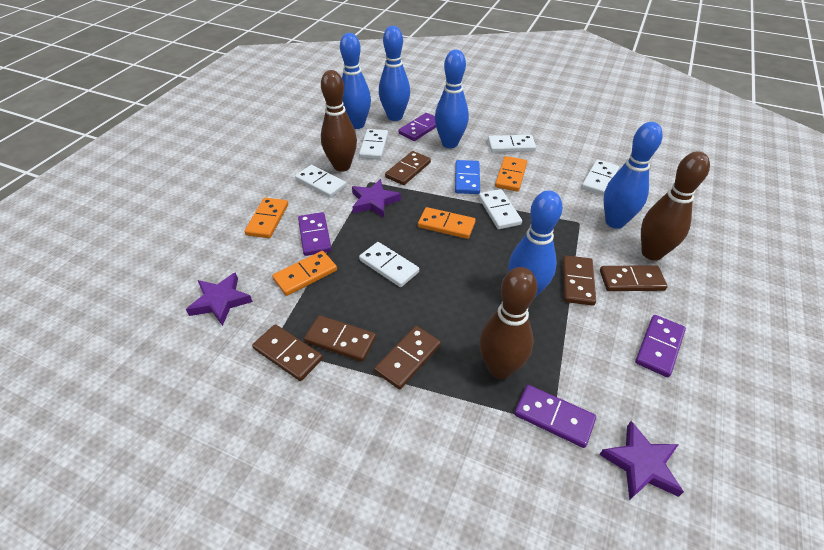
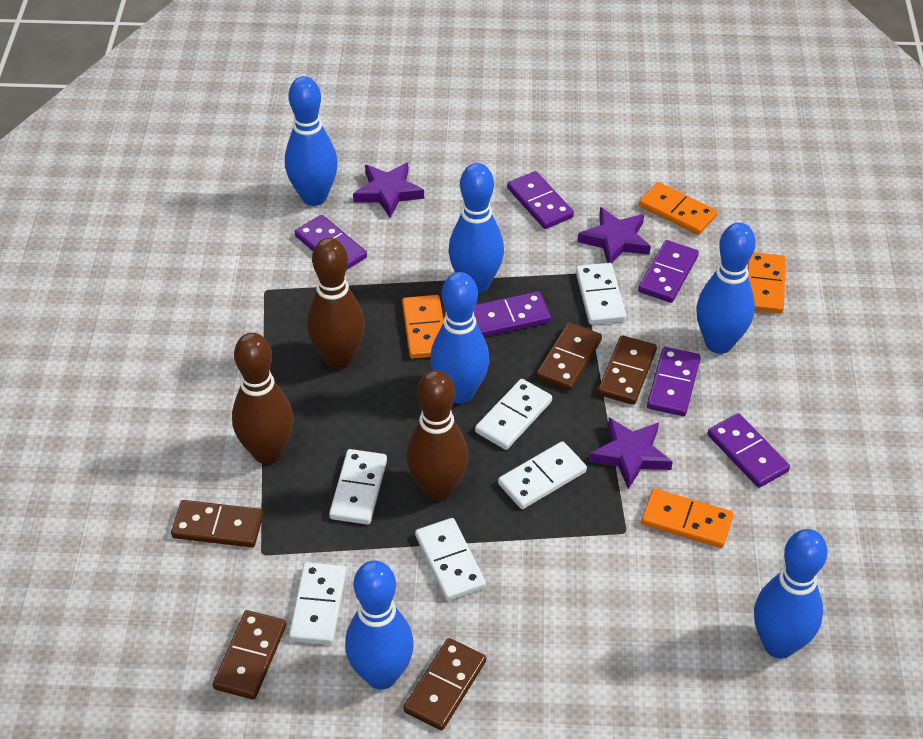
blue bowling pin: 5 -> 6
blue domino: 1 -> 0
brown domino: 6 -> 5
purple domino: 4 -> 6

